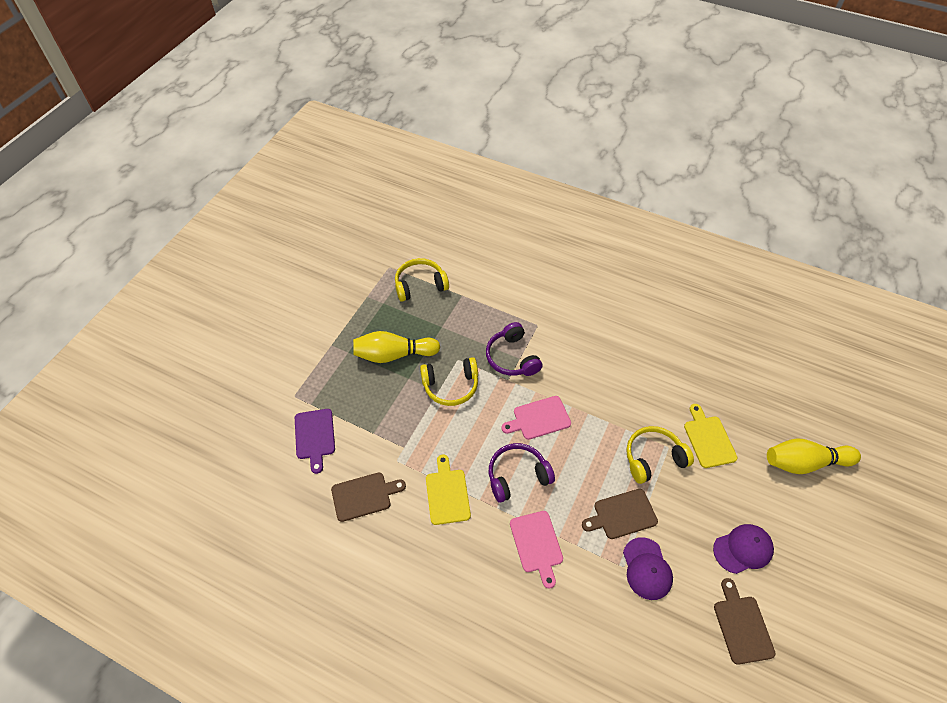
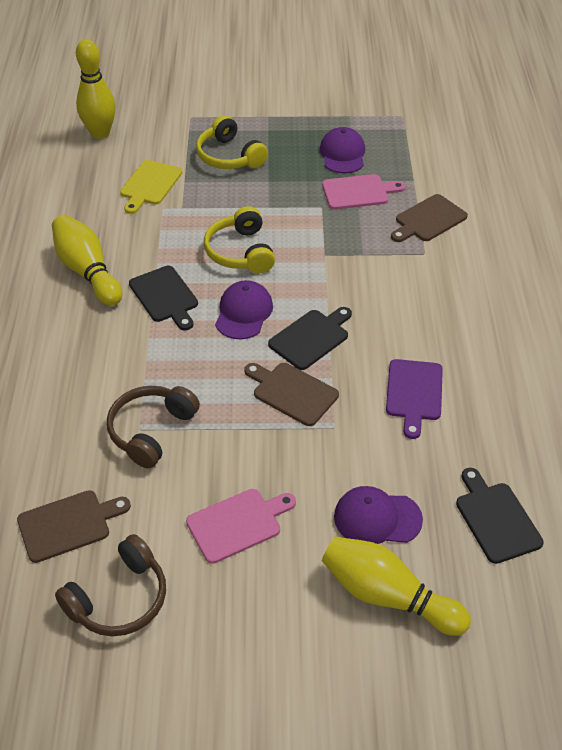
black cutting board: 0 -> 3
brown headphones: 0 -> 2
purple cap: 2 -> 3
purple headphones: 2 -> 0
yellow bowling pin: 2 -> 3
yellow cutting board: 2 -> 1
yellow headphones: 3 -> 2

